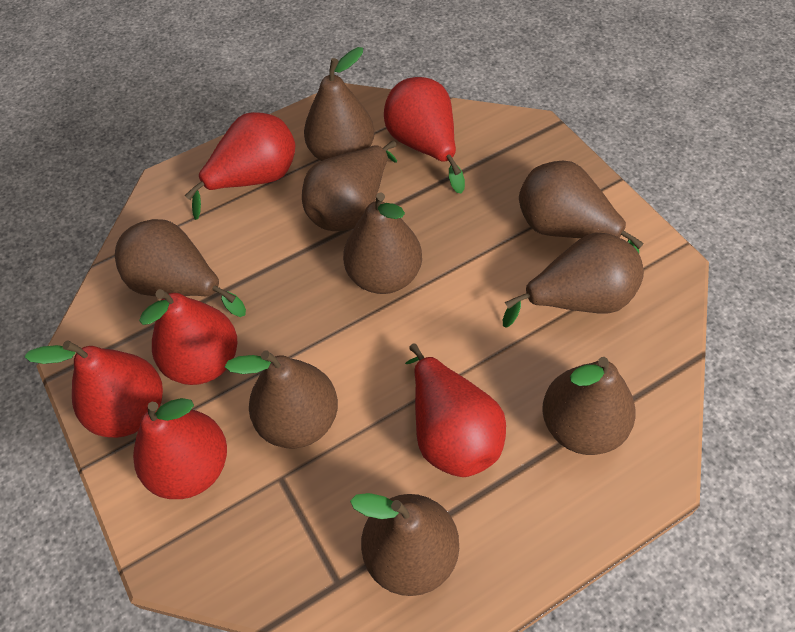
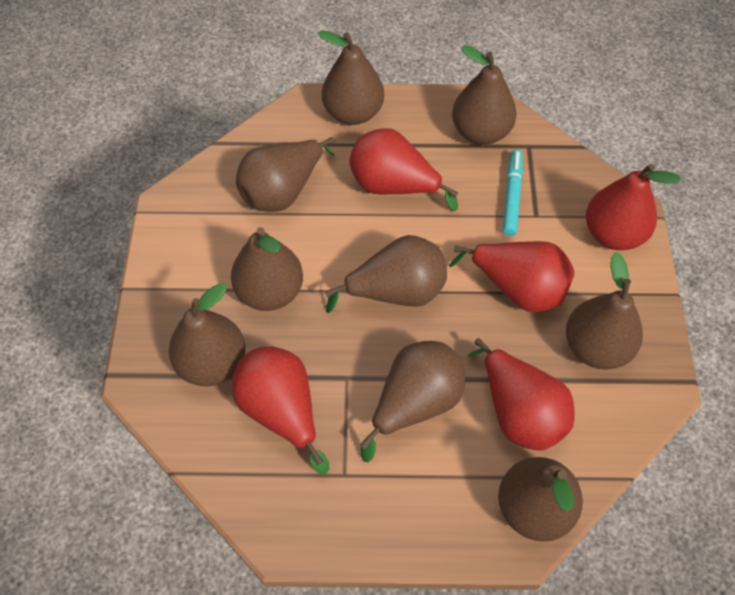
red pear: 6 -> 5
turquoise marker: 0 -> 1

